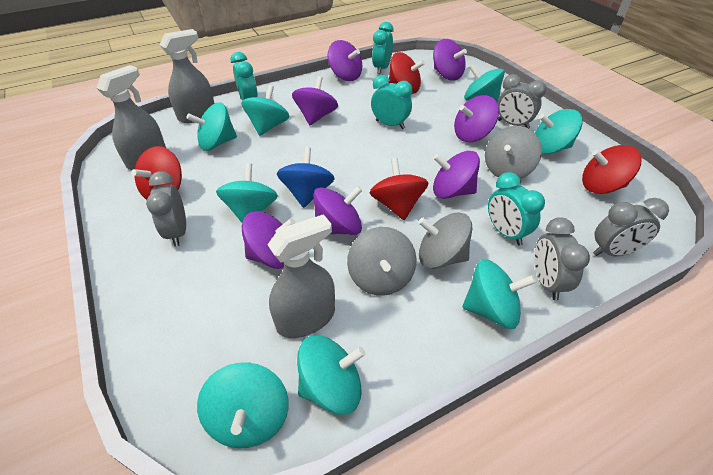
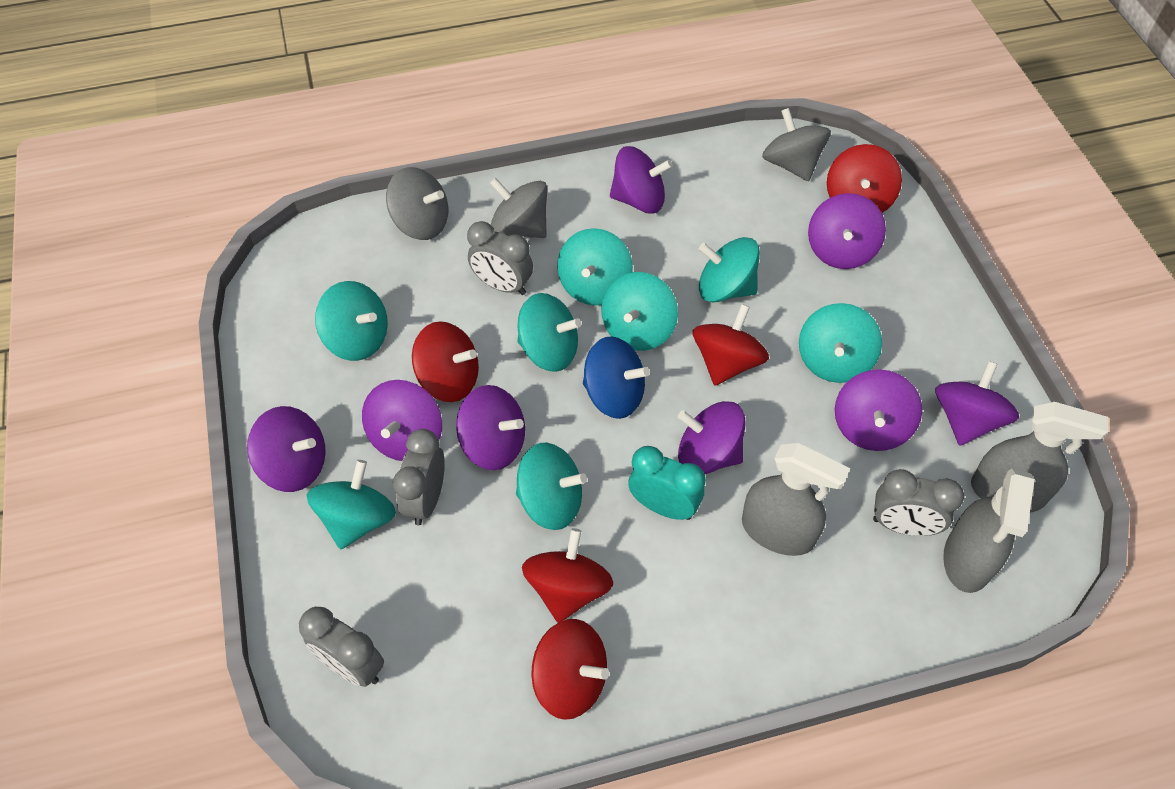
purple spinning top: 7 -> 8
red spinning top: 4 -> 5
turquoise clock: 4 -> 1

